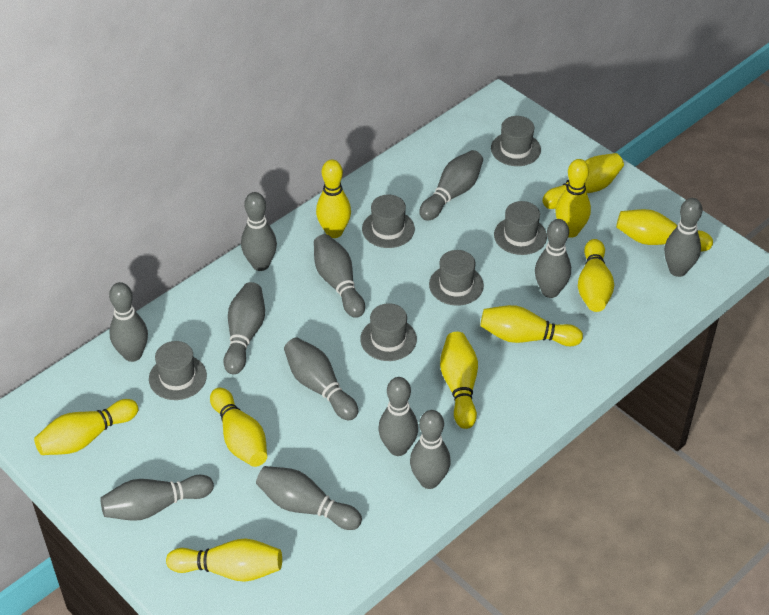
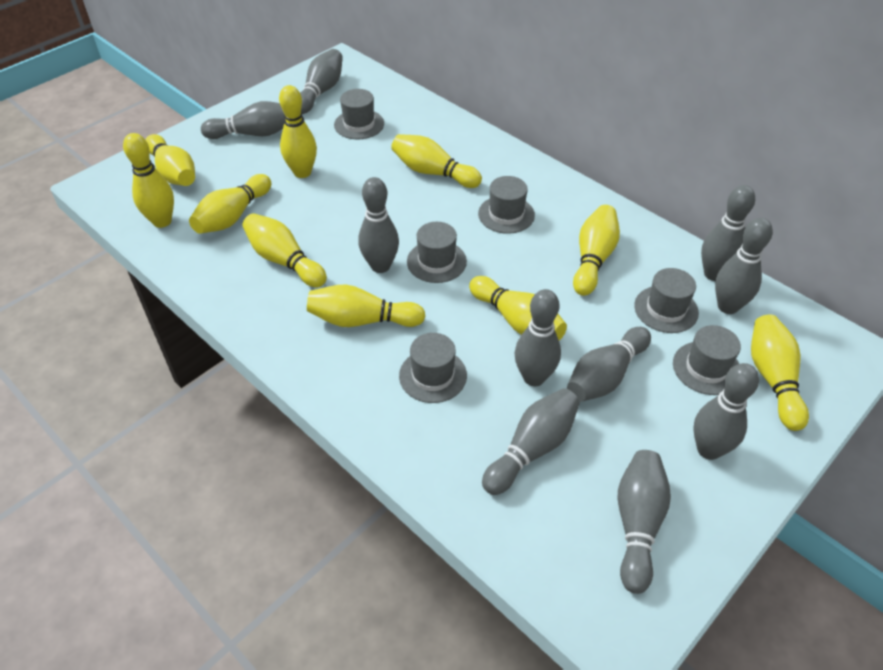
grey bowling pin: 12 -> 10

